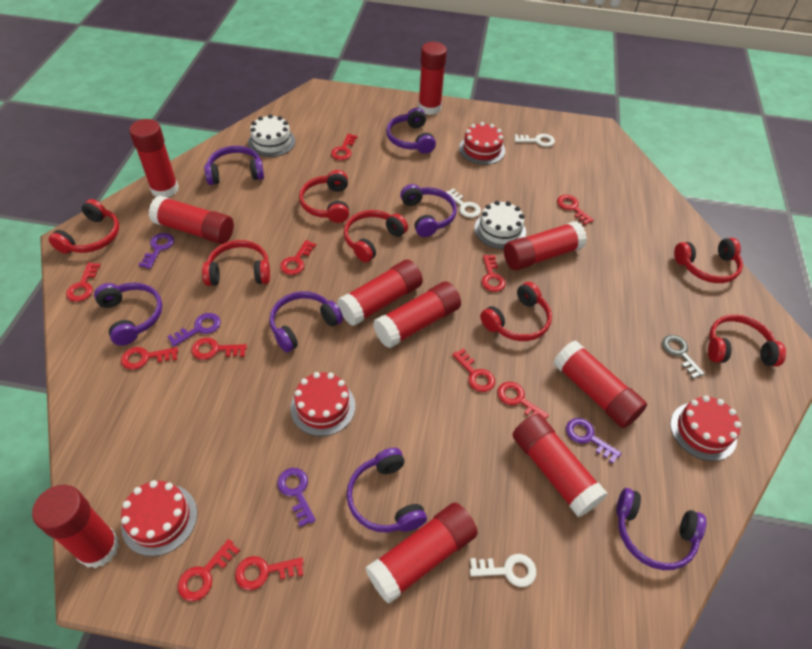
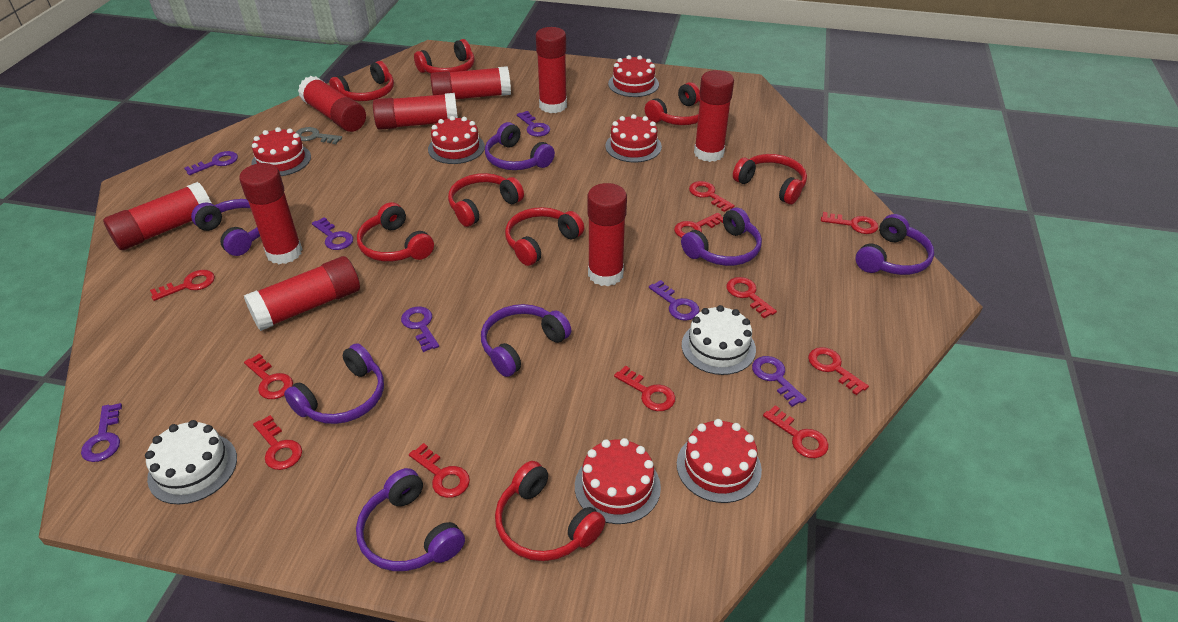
purple key: 4 -> 7
red cake: 4 -> 6
red glue stick: 10 -> 9
red headphones: 7 -> 8
white key: 3 -> 0

